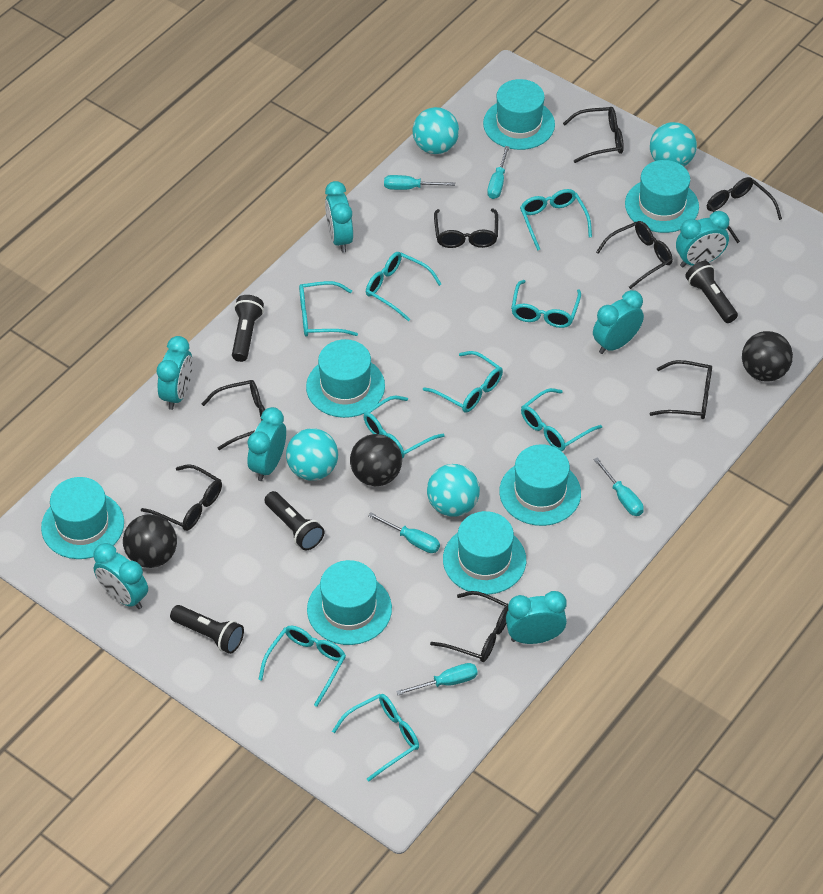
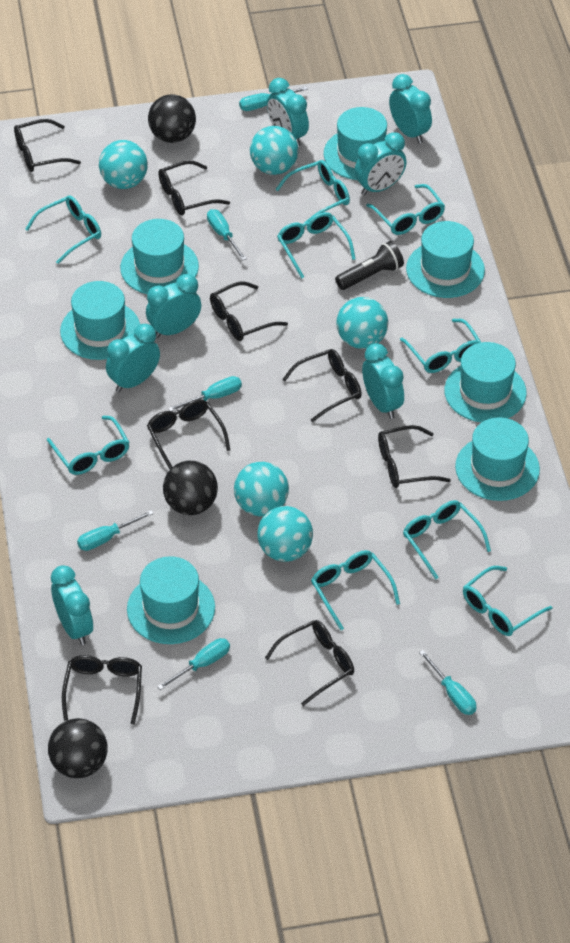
black flashlight: 4 -> 1
turquoise ball: 4 -> 5
turquoise screwdriver: 5 -> 6

